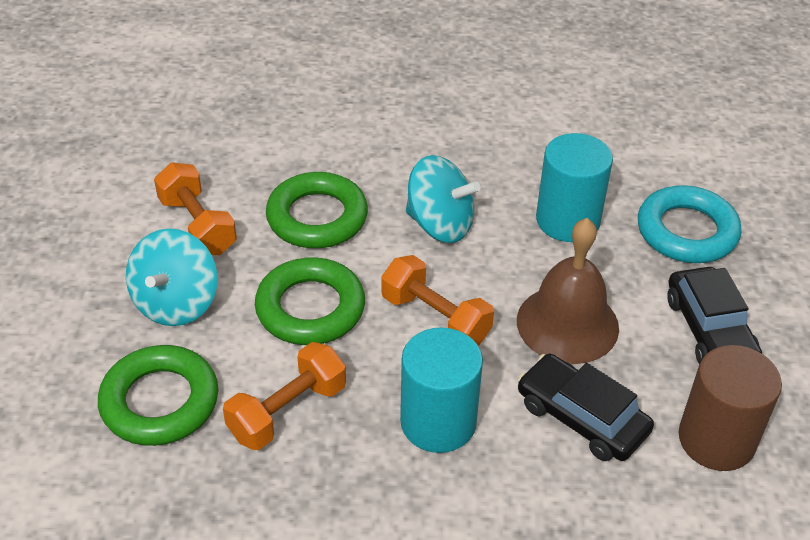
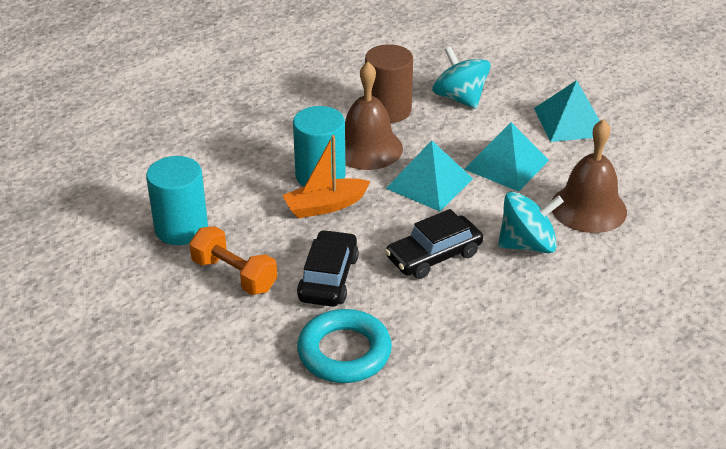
brown bell: 1 -> 2
green ring: 3 -> 0
orange boat: 0 -> 1
orange dumbbell: 3 -> 1
turquoise pyramid: 0 -> 3

